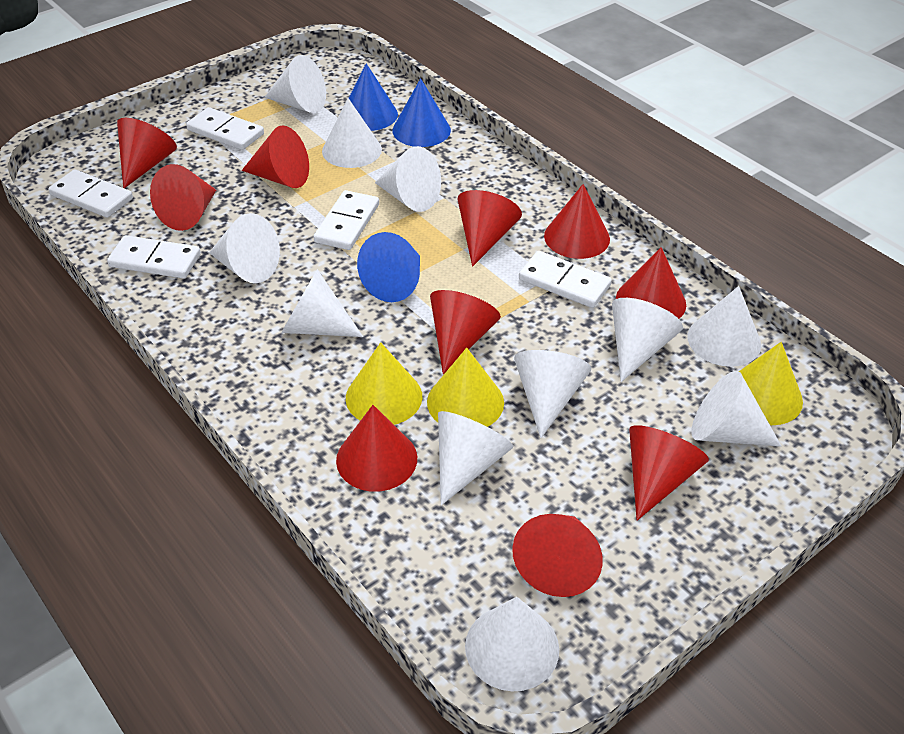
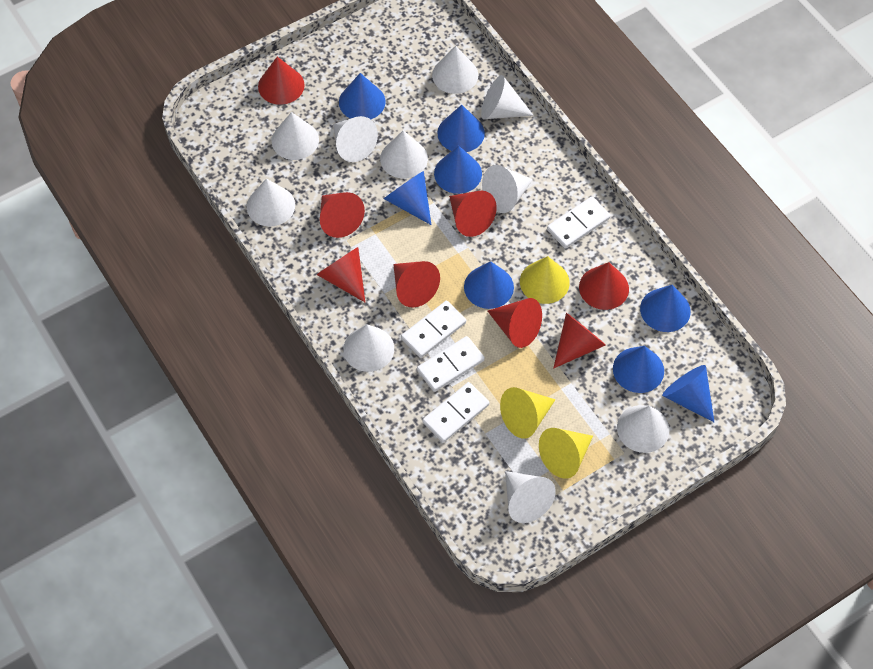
blue cone: 3 -> 8
red cone: 10 -> 8
white cone: 11 -> 10
white domino: 5 -> 4

